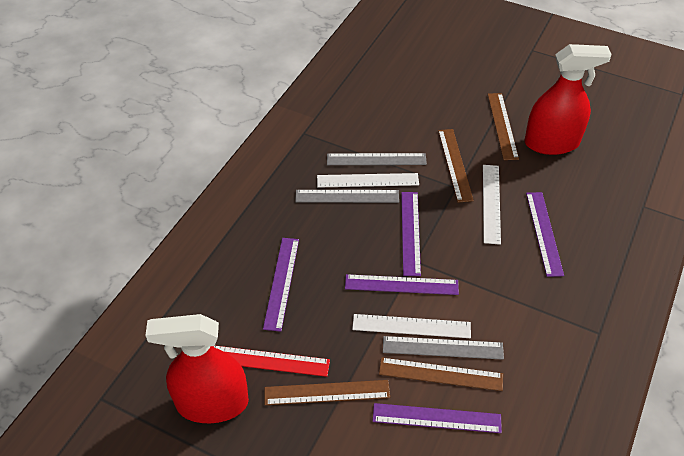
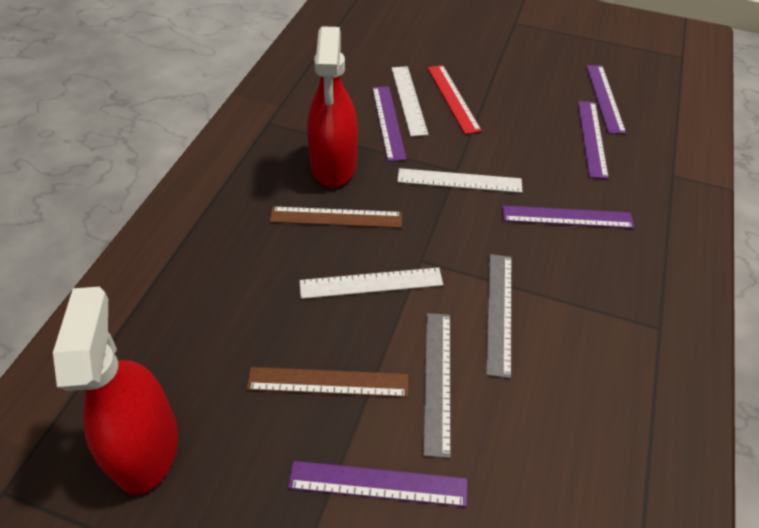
brown ruler: 4 -> 2
grey ruler: 3 -> 2

